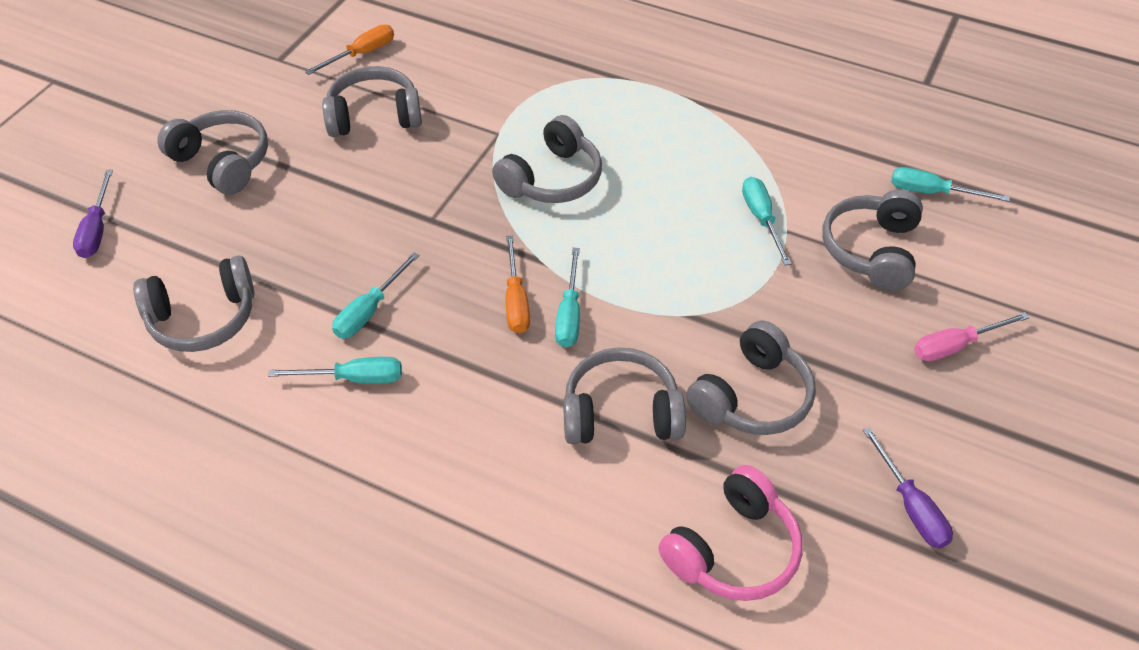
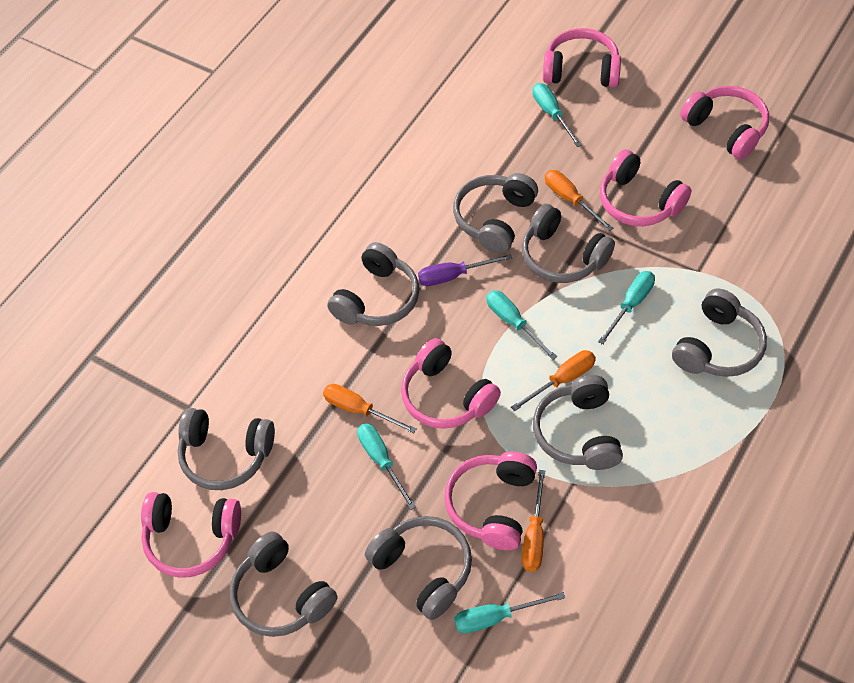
grey headphones: 7 -> 8
orange screwdriver: 2 -> 4
pink headphones: 1 -> 6
pink screwdriver: 1 -> 0
purple screwdriver: 2 -> 1

